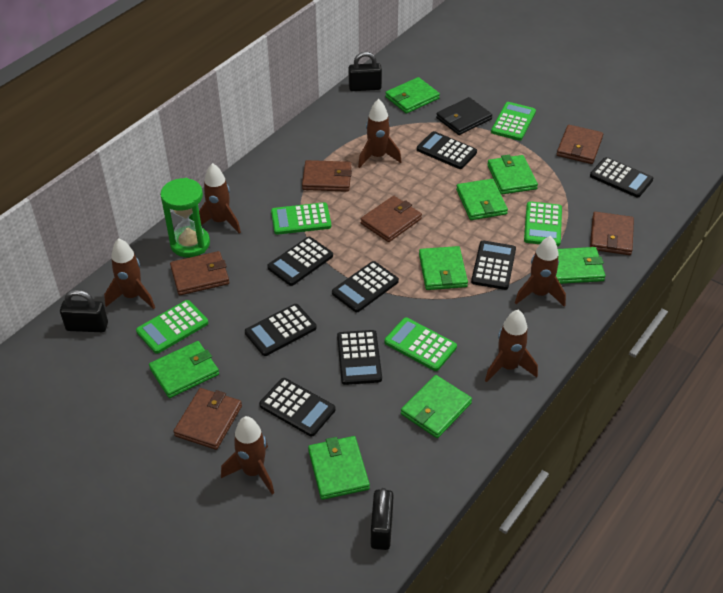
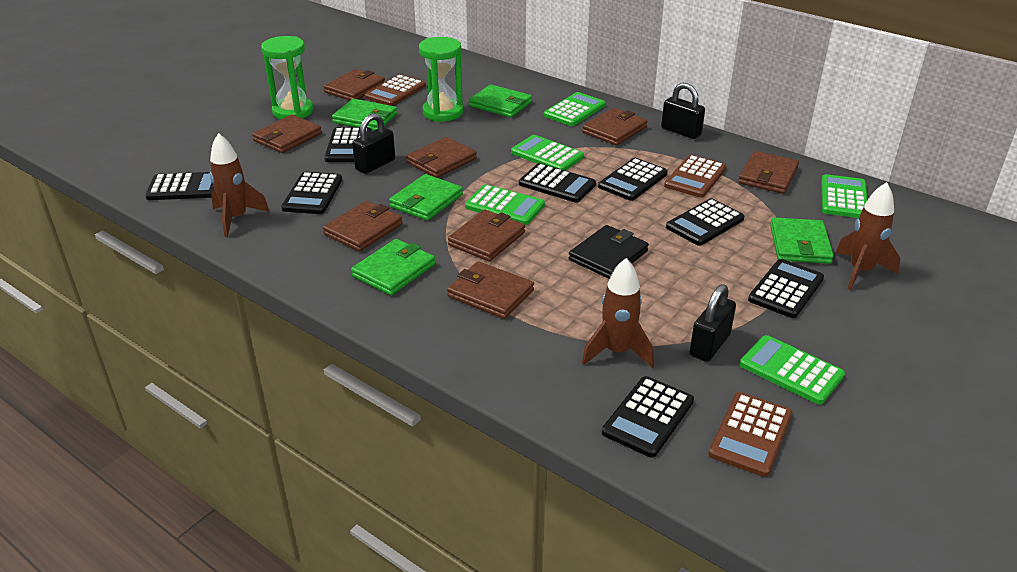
brown calculator: 0 -> 3
brown rocket: 6 -> 3
brown wallet: 6 -> 8
green hourglass: 1 -> 2
green wallet: 8 -> 5

